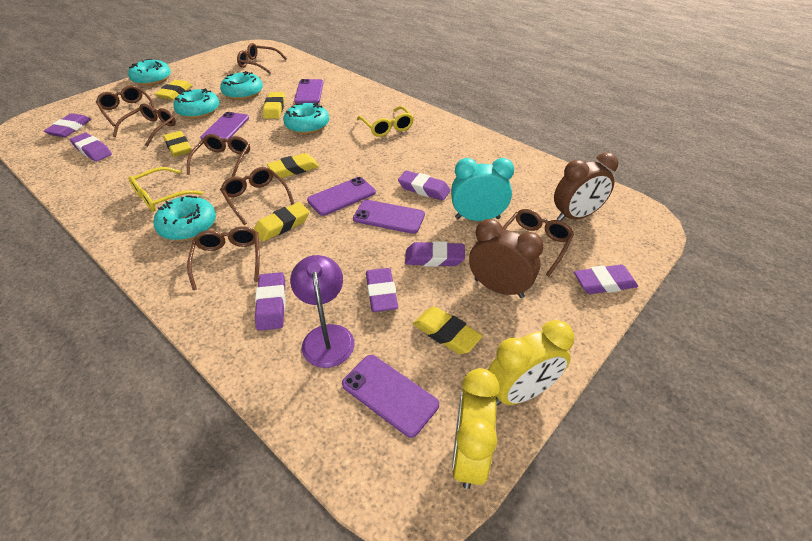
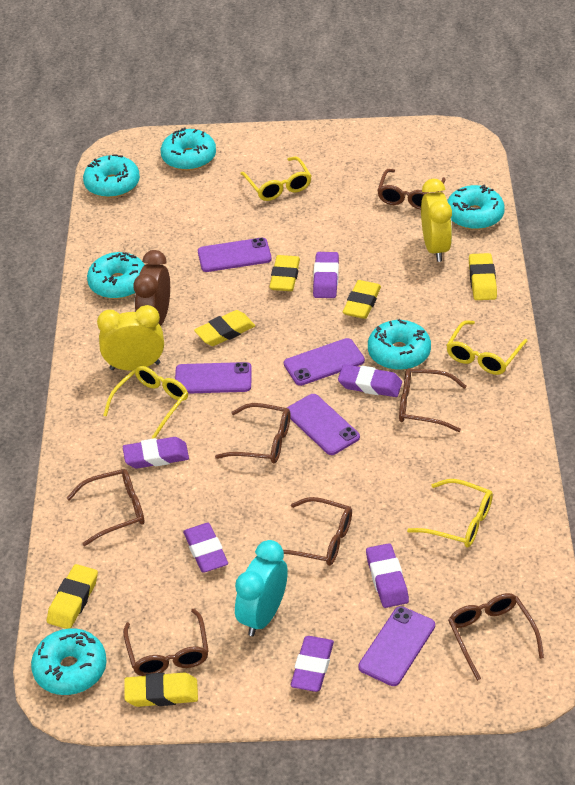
brown clock: 2 -> 1
purple eraser: 7 -> 6
purple lamp: 1 -> 0
turquoise donut: 5 -> 6
yellow glasses: 2 -> 4

